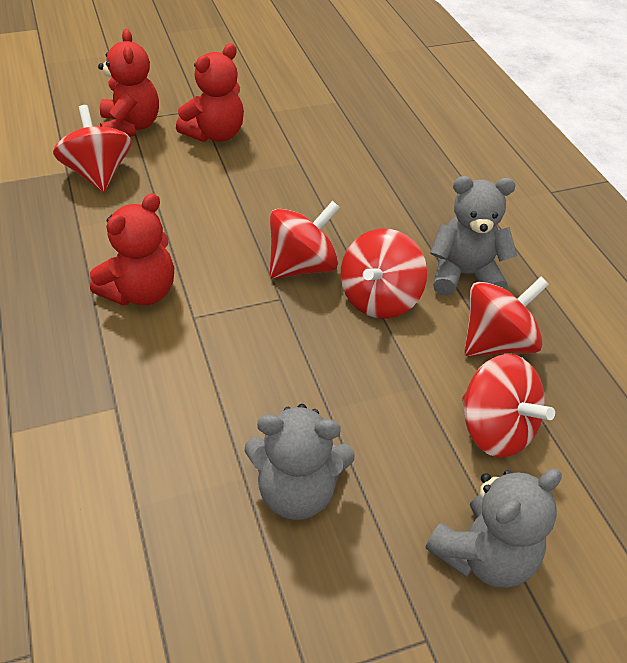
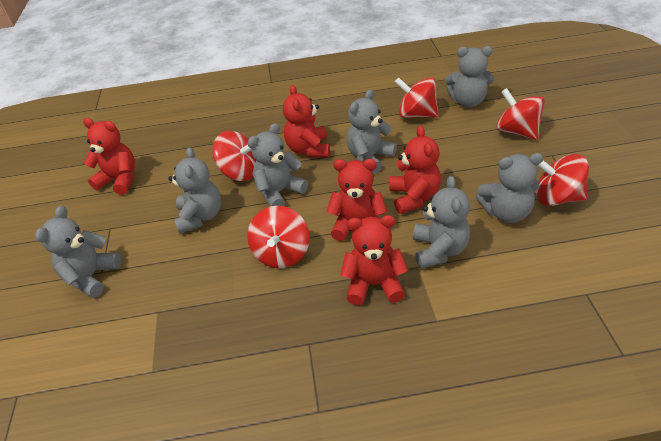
grey teddy bear: 3 -> 7
red teddy bear: 3 -> 5

